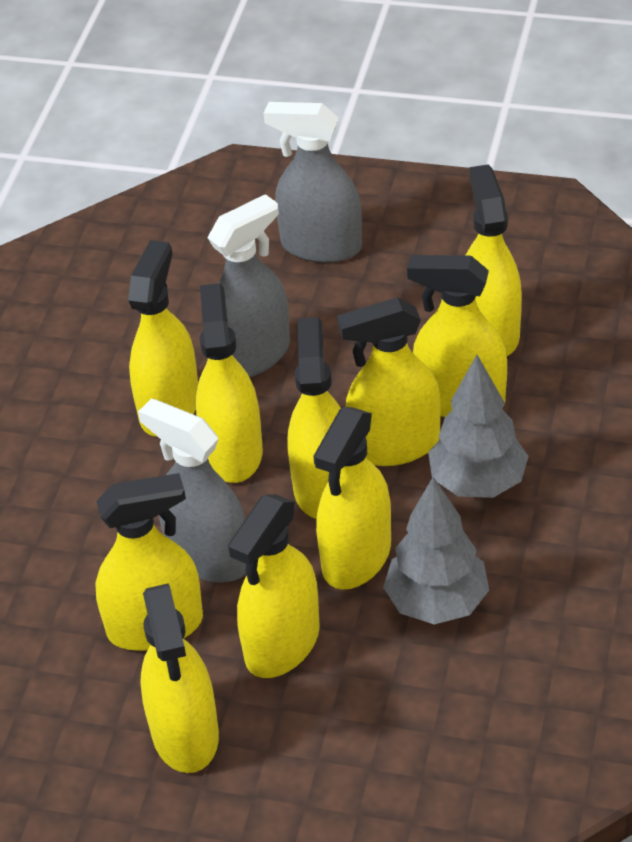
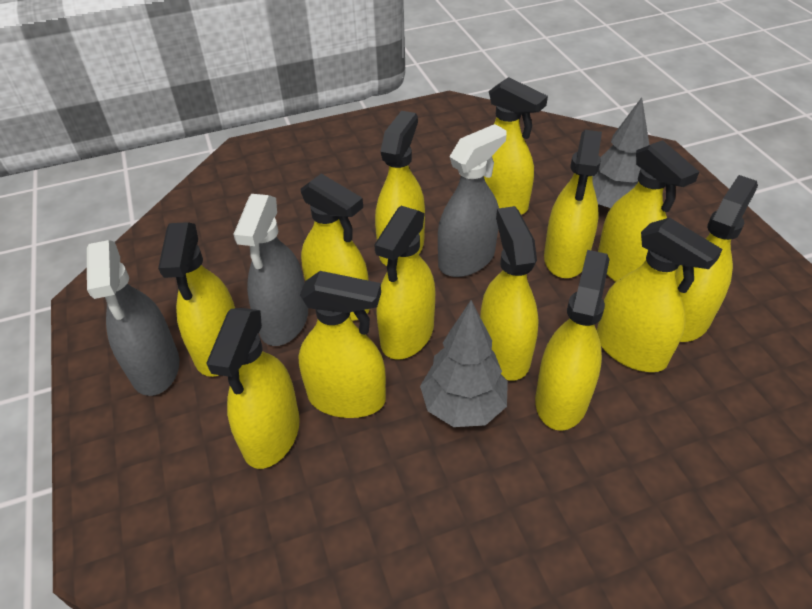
yellow spray bottle: 10 -> 13

